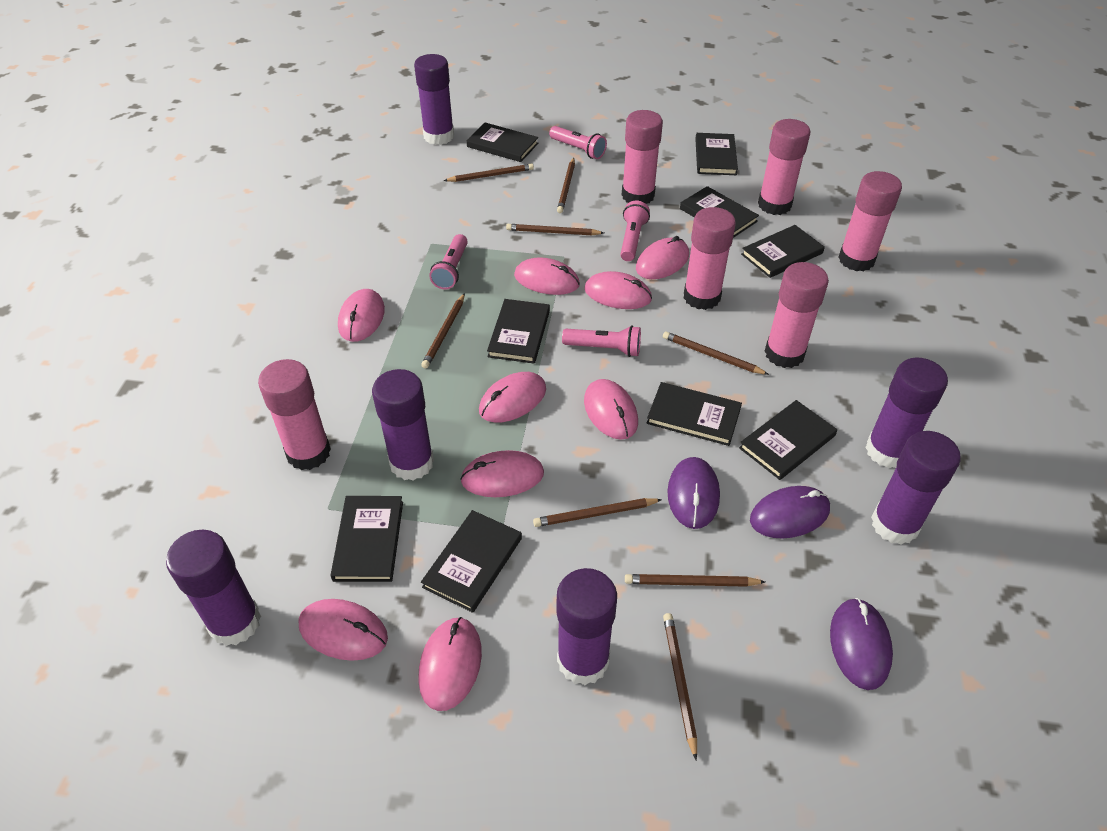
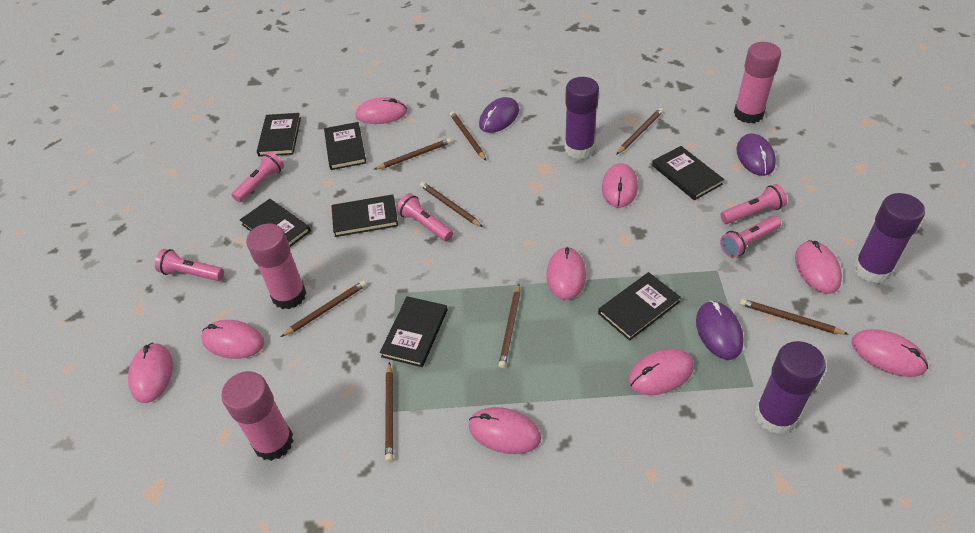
black book: 9 -> 7
pink flashlight: 4 -> 5
pink glue stick: 6 -> 3
purple glue stick: 6 -> 3

